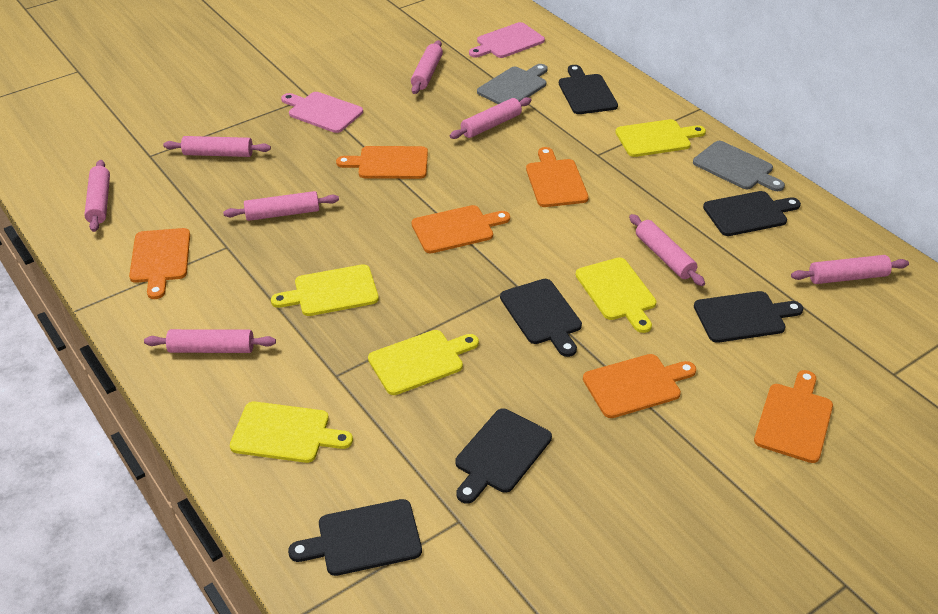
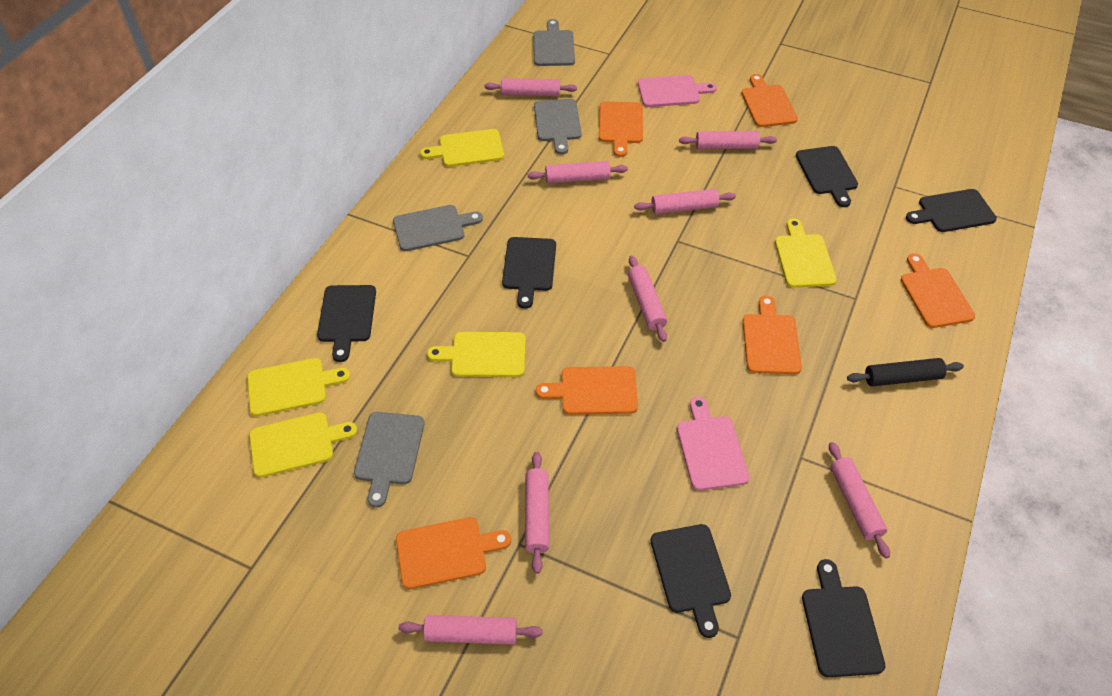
black rolling pin: 0 -> 1
grey cutting board: 2 -> 4

